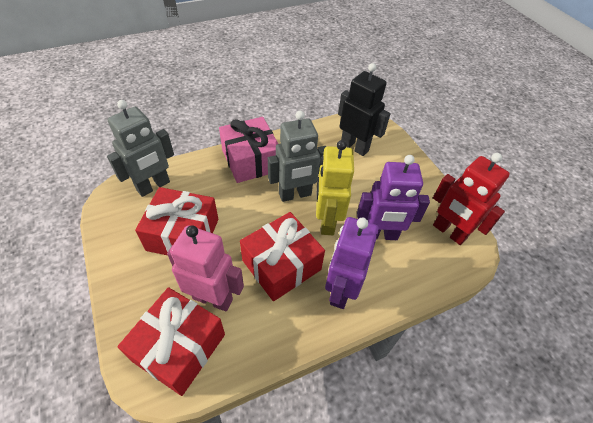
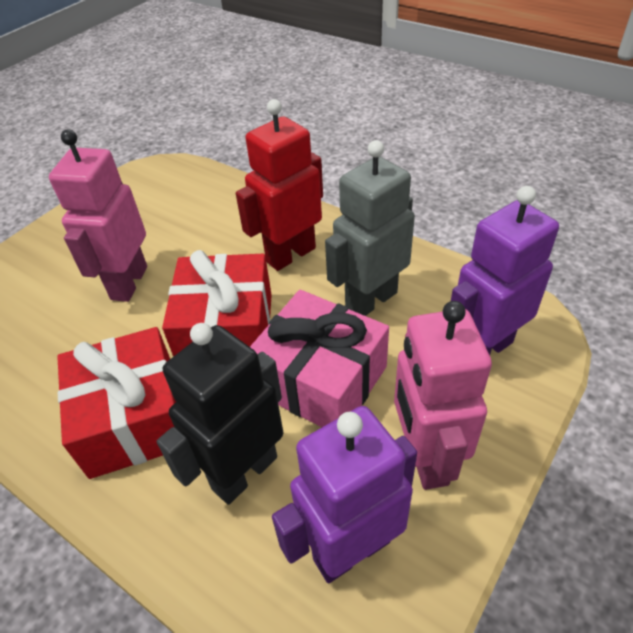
grey robot: 2 -> 1
pink robot: 1 -> 2
red gift: 3 -> 2
yellow robot: 1 -> 0

